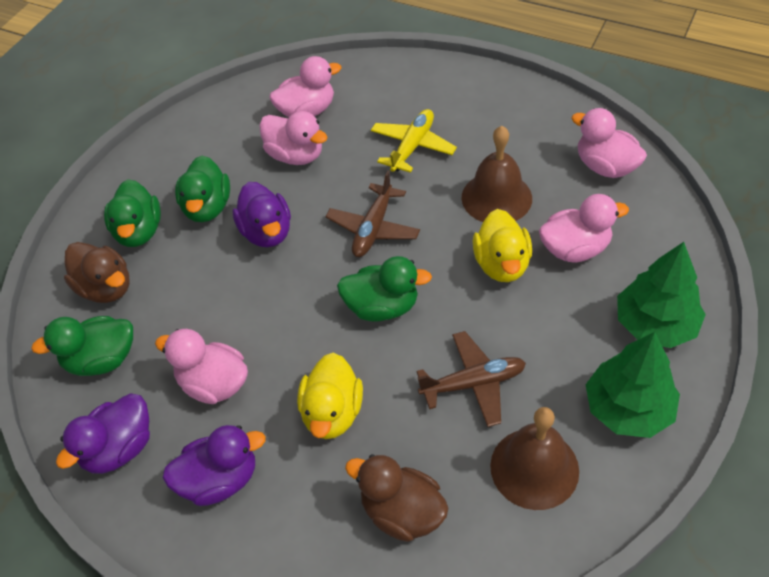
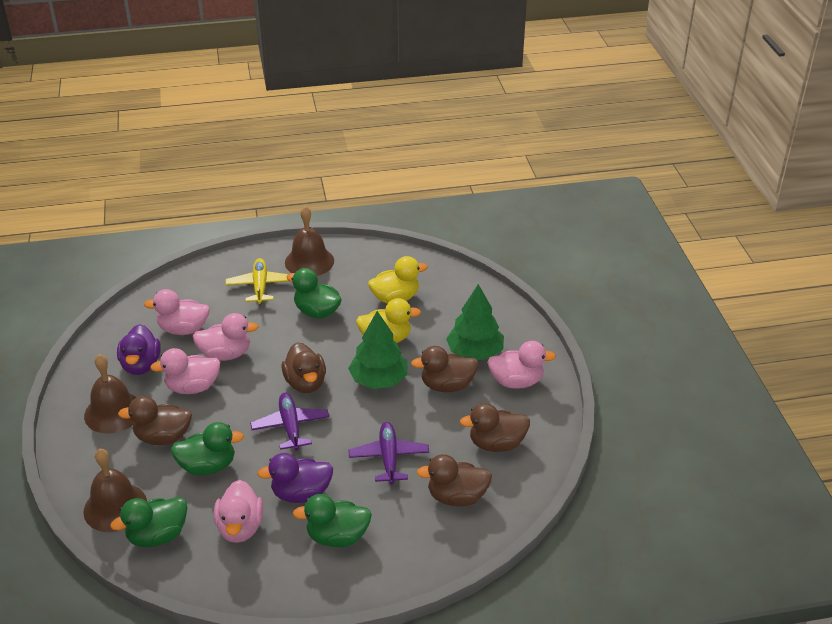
brown bell: 2 -> 3
brown duck: 2 -> 5
brown plane: 2 -> 0
purple duck: 3 -> 2
purple plane: 0 -> 2

